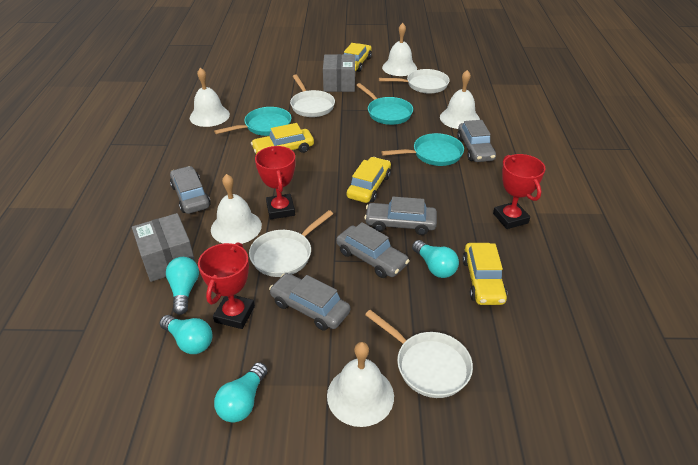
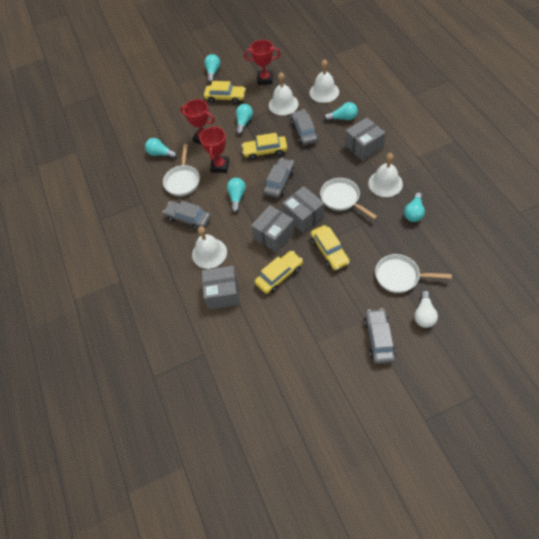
grey box: 2 -> 4
grey car: 5 -> 4
turquoise light bulb: 4 -> 6
turquoise pan: 3 -> 0
white bell: 5 -> 4
white light bulb: 0 -> 1
white pan: 4 -> 3

